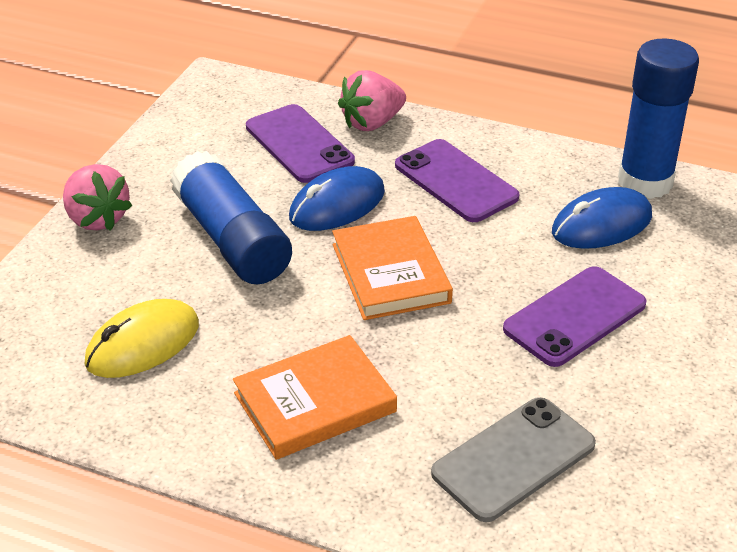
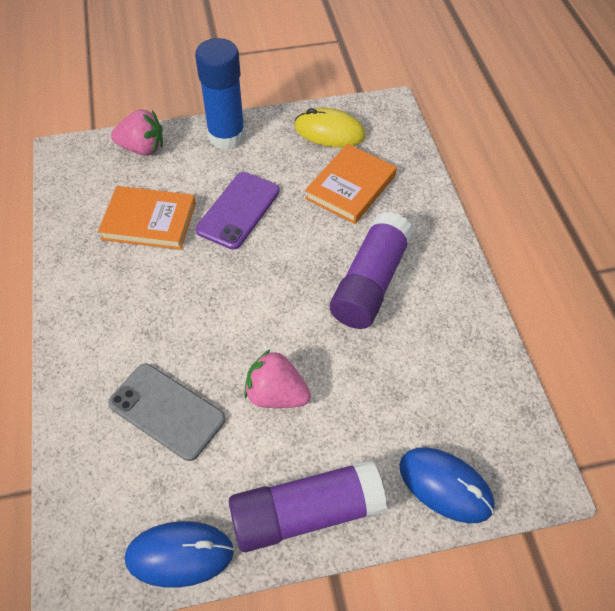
blue glue stick: 2 -> 1
purple glue stick: 0 -> 2
purple phone: 3 -> 1

